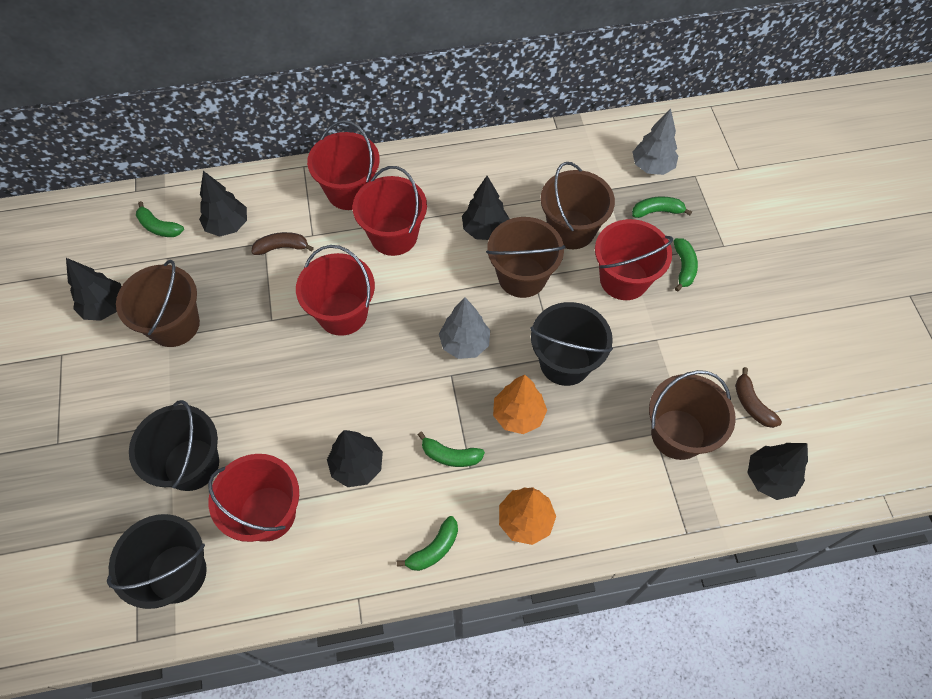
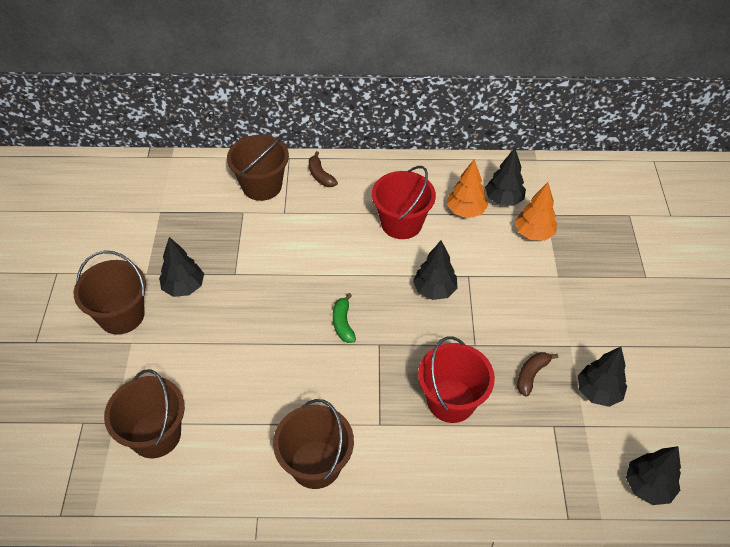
black bucket: 3 -> 0
green banana: 5 -> 1
grey tree: 2 -> 0
red bucket: 5 -> 2

